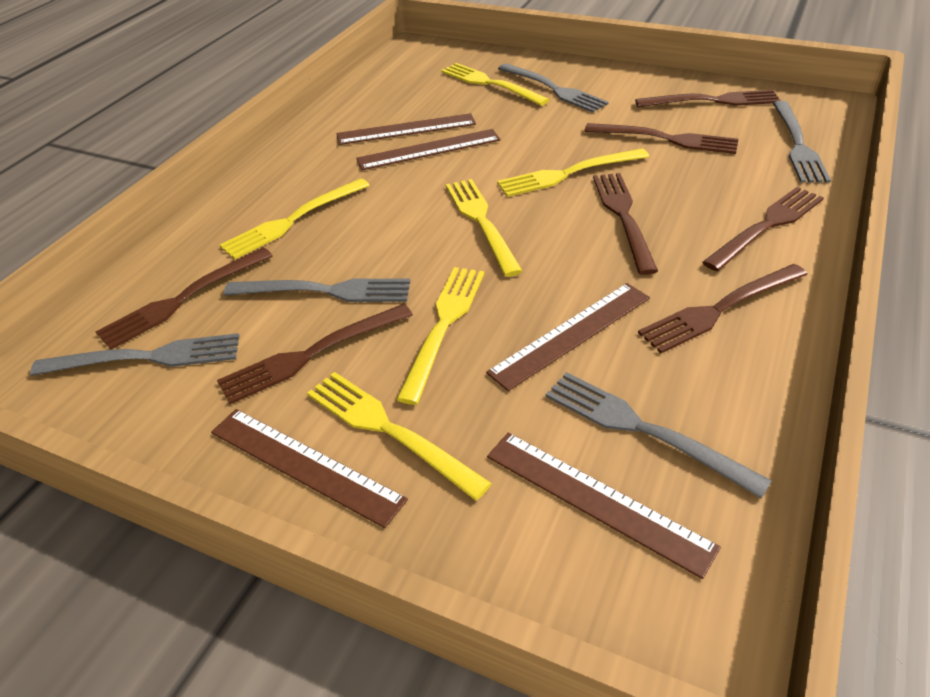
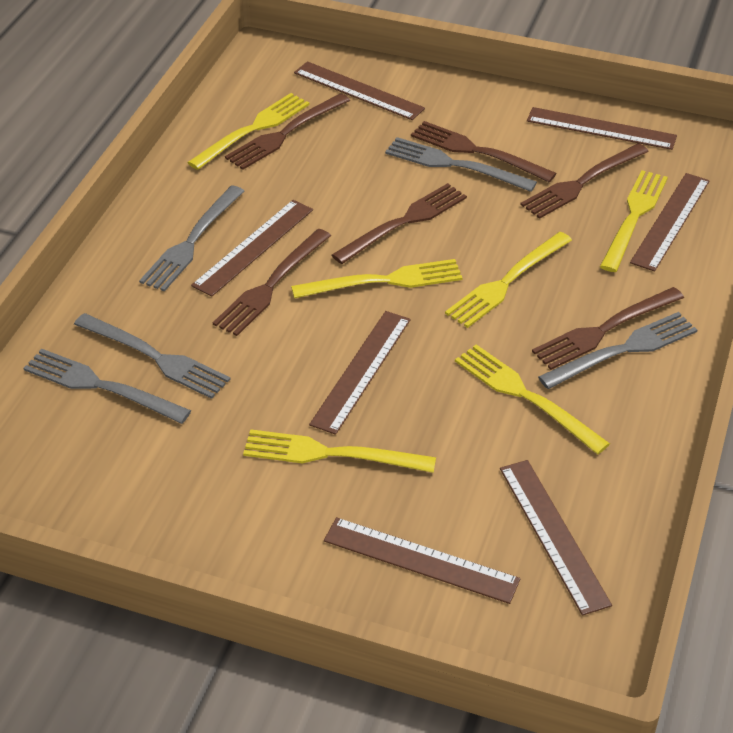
brown fork: 7 -> 6
brown ruler: 5 -> 7

